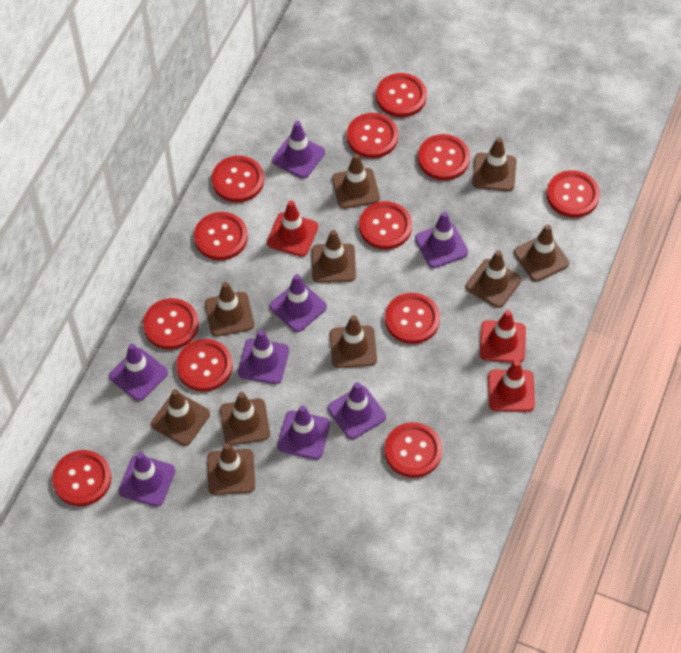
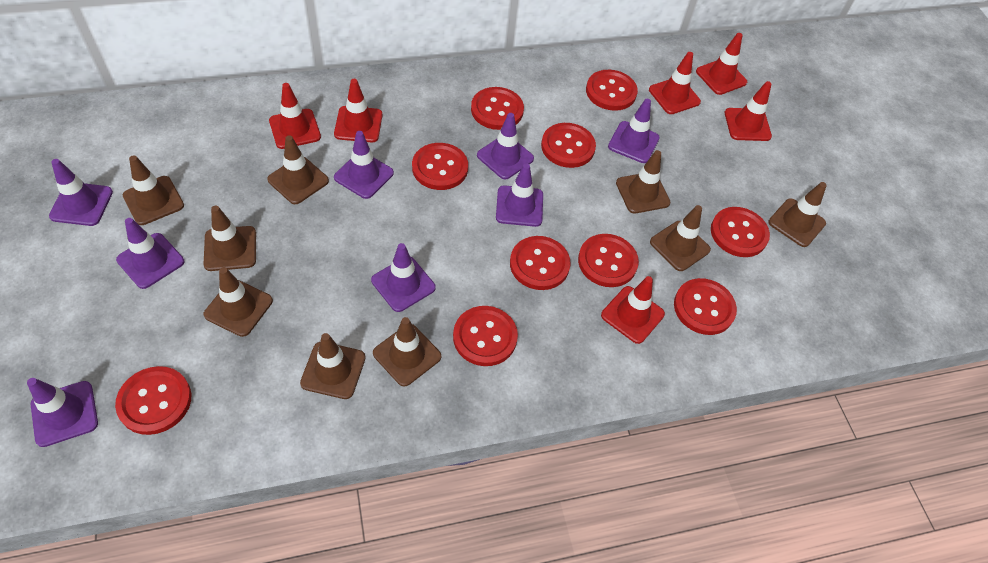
brown traffic cone: 10 -> 9
red button: 12 -> 10
red traffic cone: 3 -> 6

